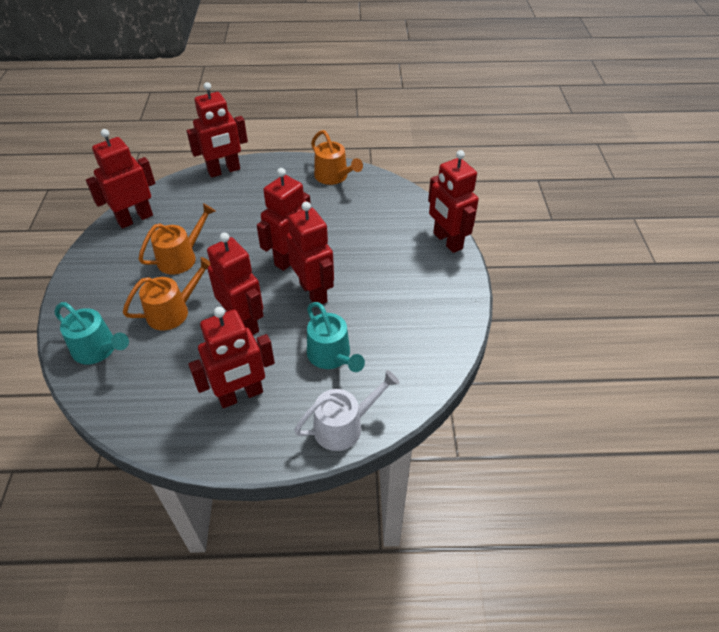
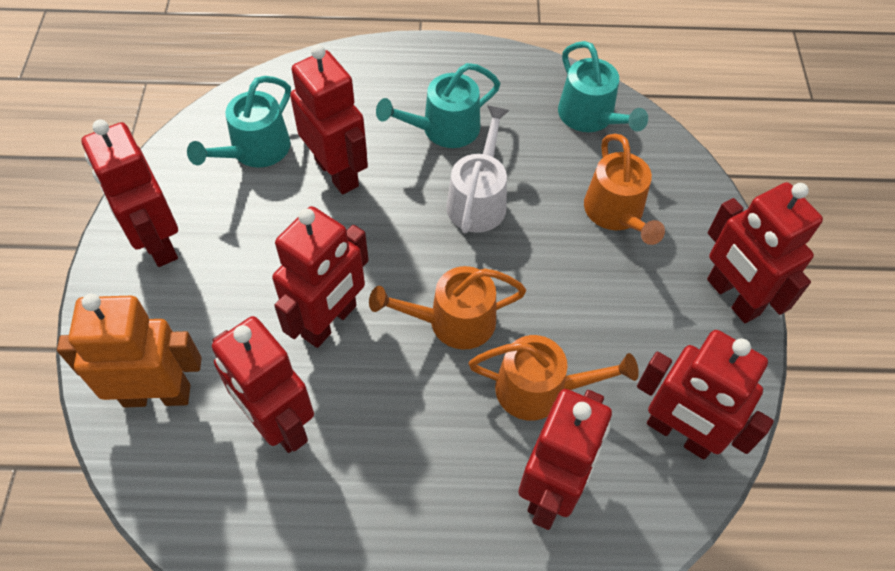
orange robot: 0 -> 1
turquoise watering can: 2 -> 3

